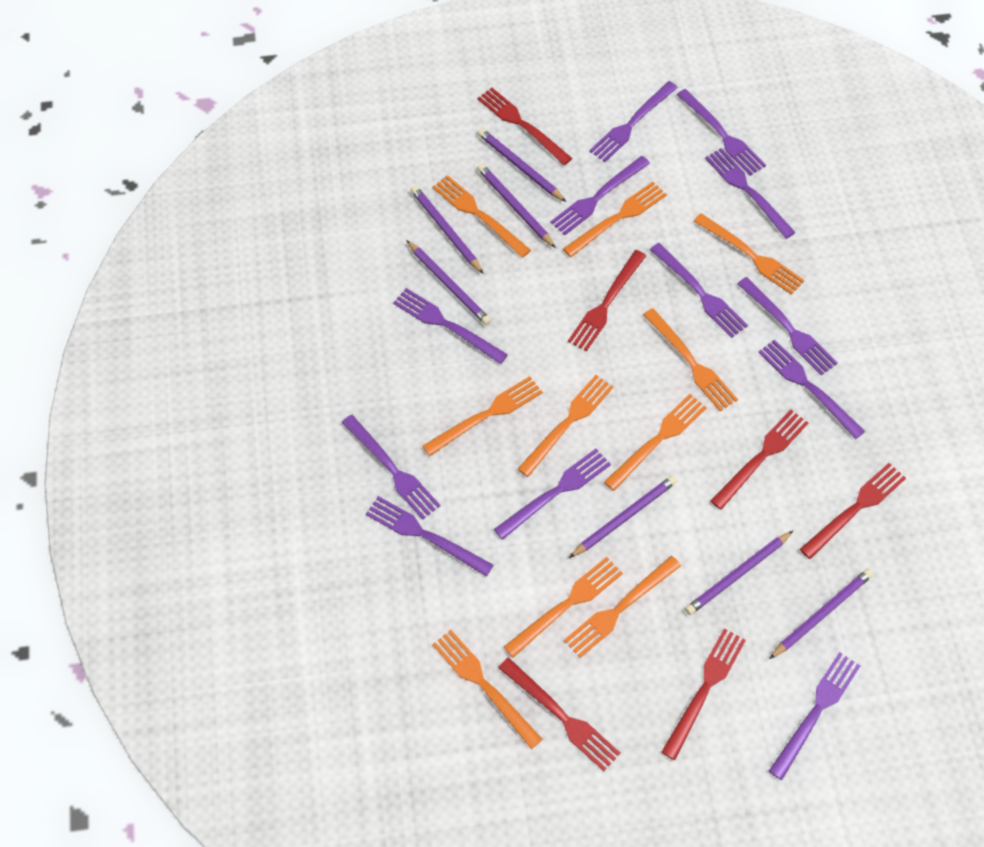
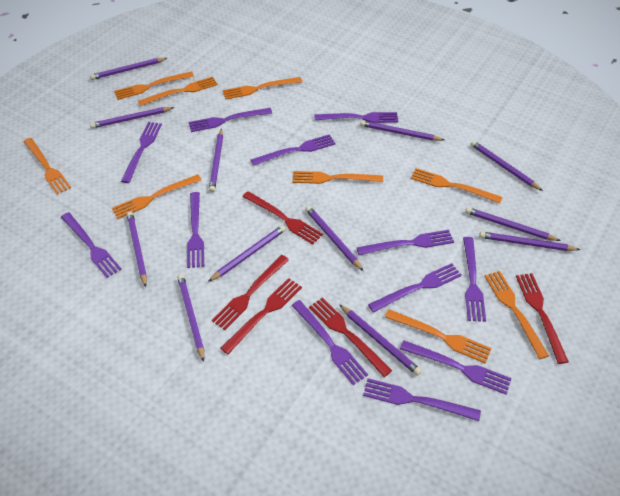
orange fork: 10 -> 9
purple pencil: 7 -> 12
red fork: 6 -> 5

